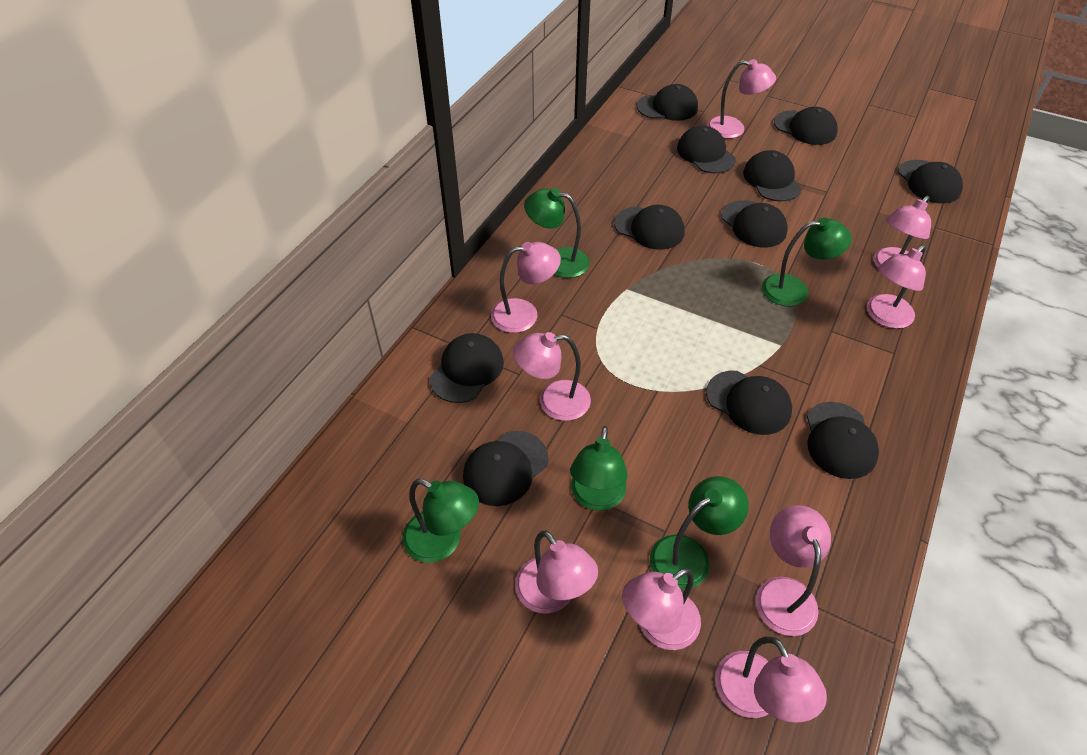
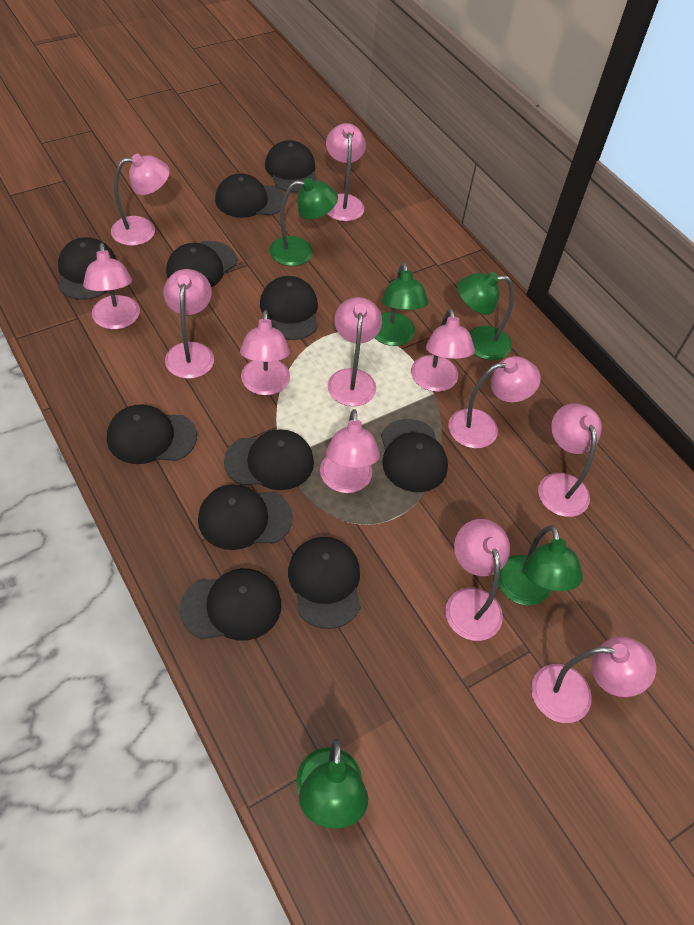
pink lamp: 9 -> 12

